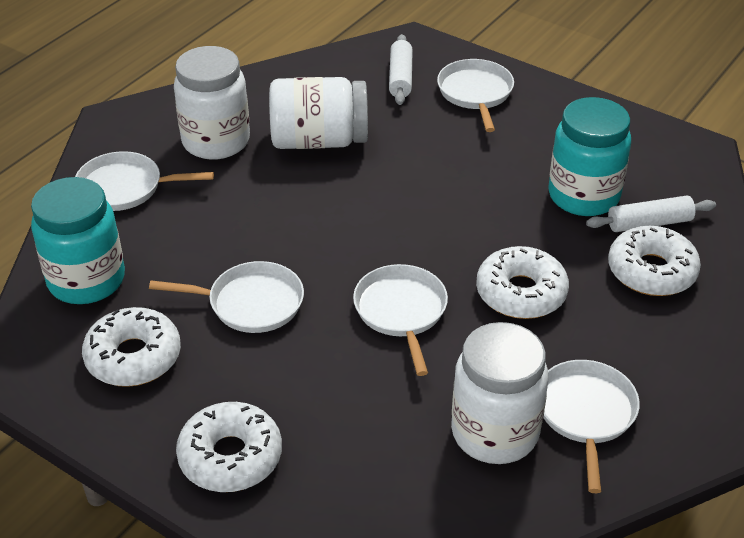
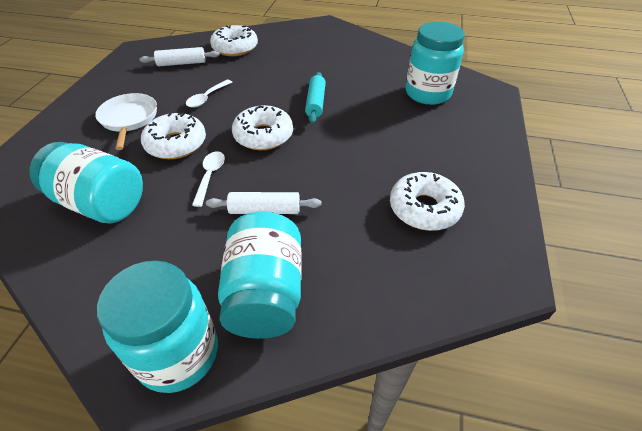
turquoise jar: 2 -> 4
turquoise rolling pin: 0 -> 1
white jar: 3 -> 0
white pan: 5 -> 1
white spoon: 0 -> 2

